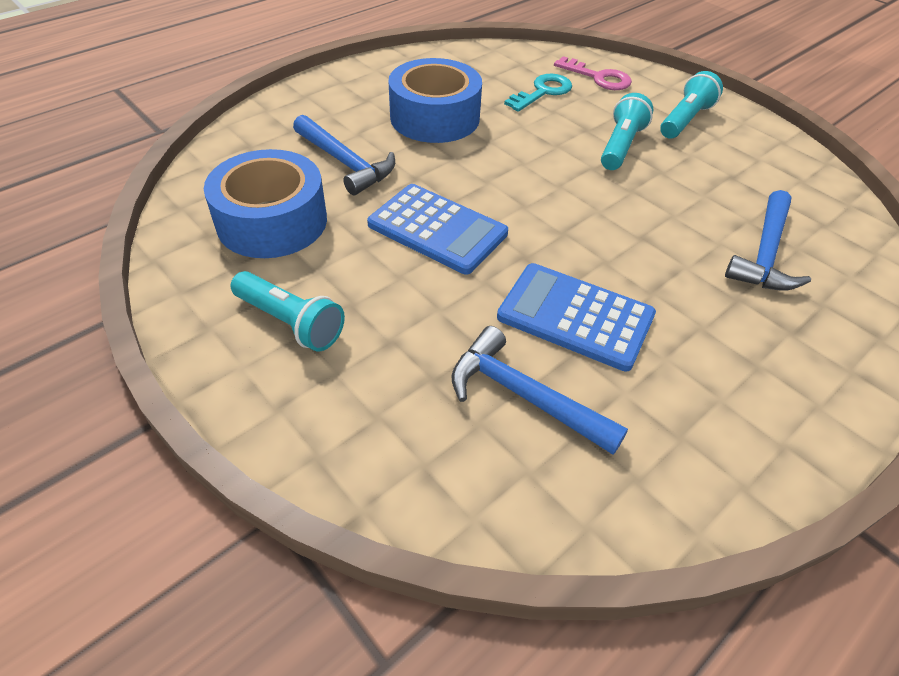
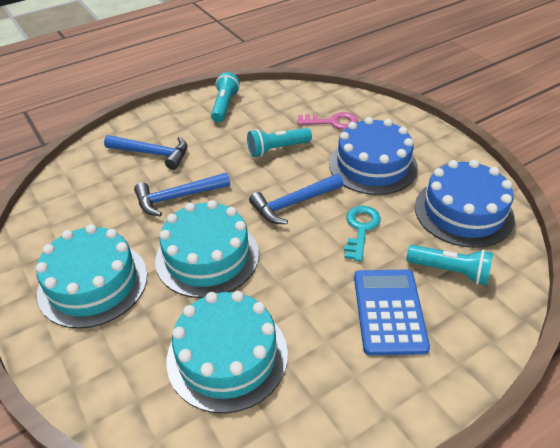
blue cake: 0 -> 2
blue calculator: 2 -> 1
blue tape: 2 -> 0
turquoise cake: 0 -> 3

